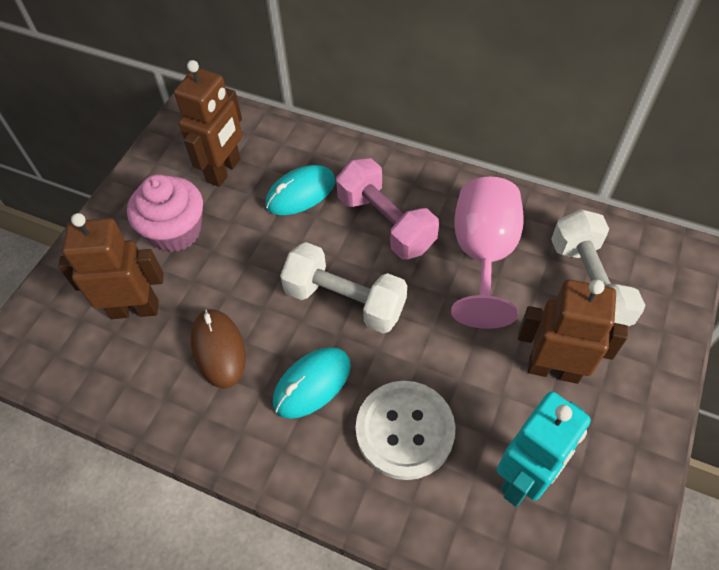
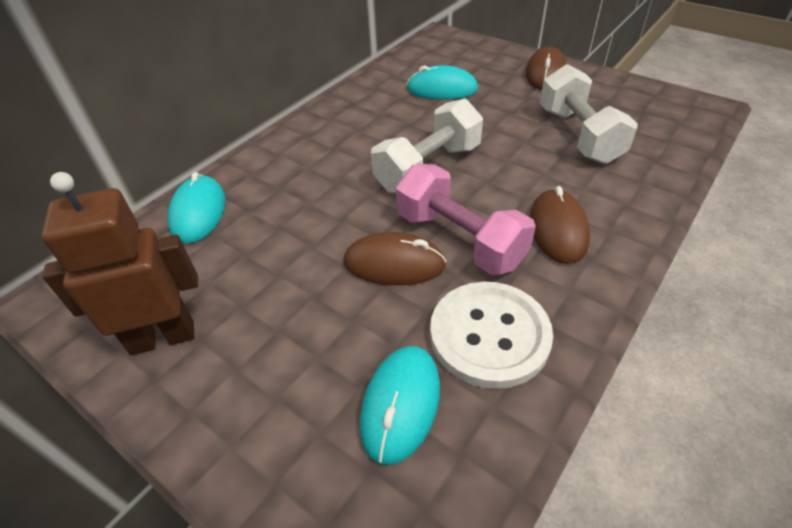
brown mouse: 1 -> 3
brown robot: 3 -> 1
pink cupcake: 1 -> 0
pink goblet: 1 -> 0
turquoise mouse: 2 -> 3
turquoise robot: 1 -> 0

